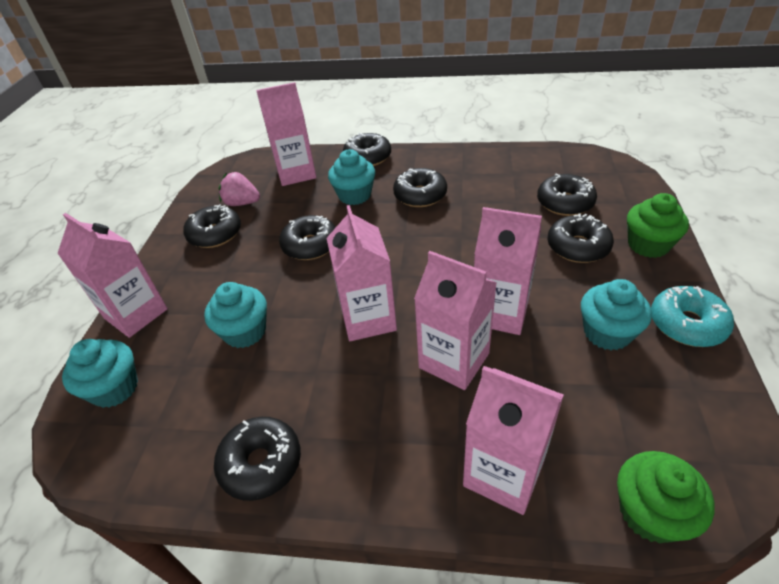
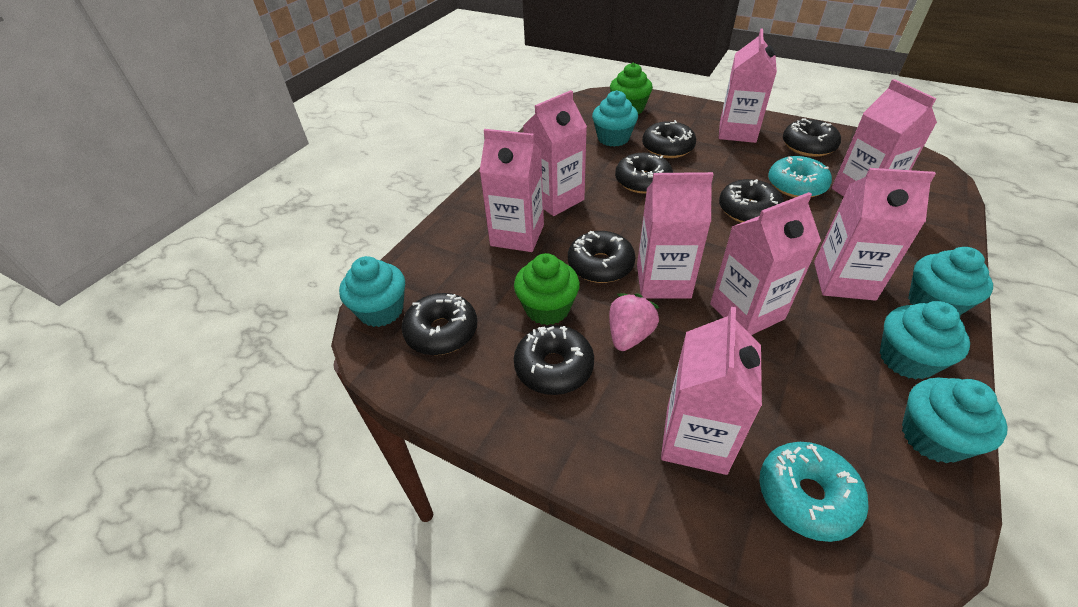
pink carton: 6 -> 8
turquoise cupcake: 4 -> 5
turquoise donut: 1 -> 2

